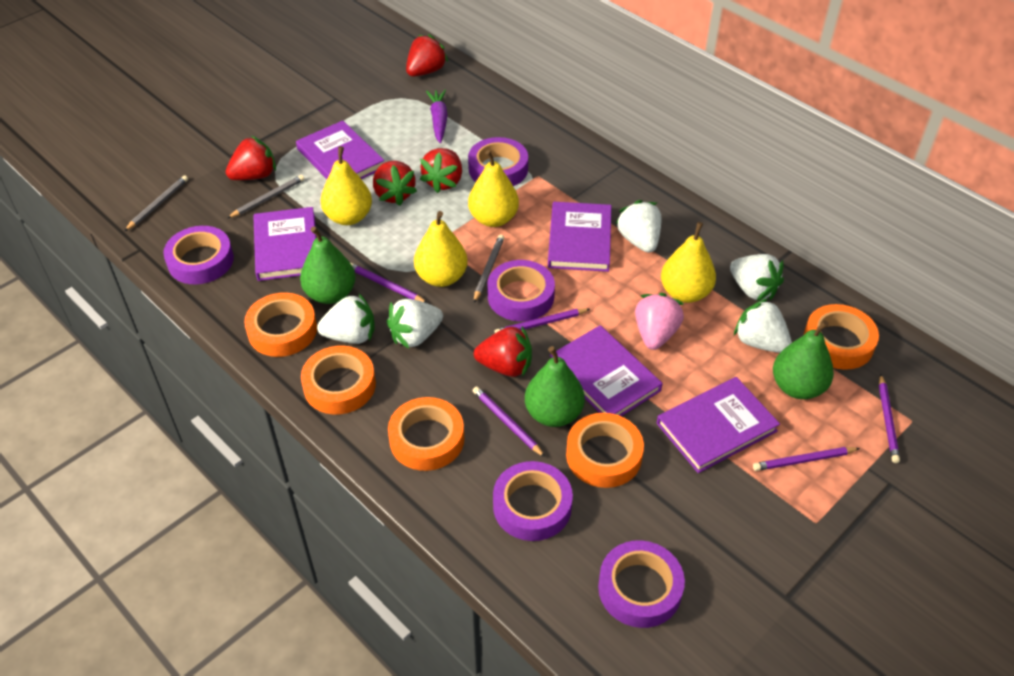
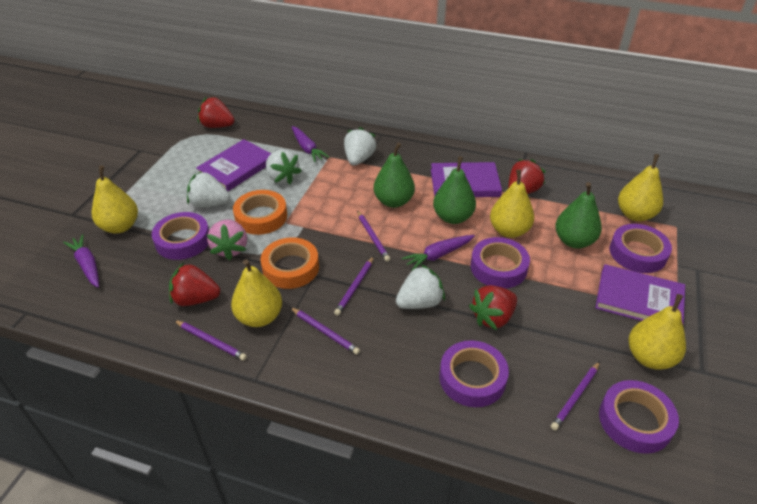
grey pencil: 3 -> 0
orange tape: 5 -> 2
purple book: 5 -> 3
purple carrot: 1 -> 3
red strawberry: 5 -> 4
white strawberry: 5 -> 4
yellow pear: 4 -> 5

